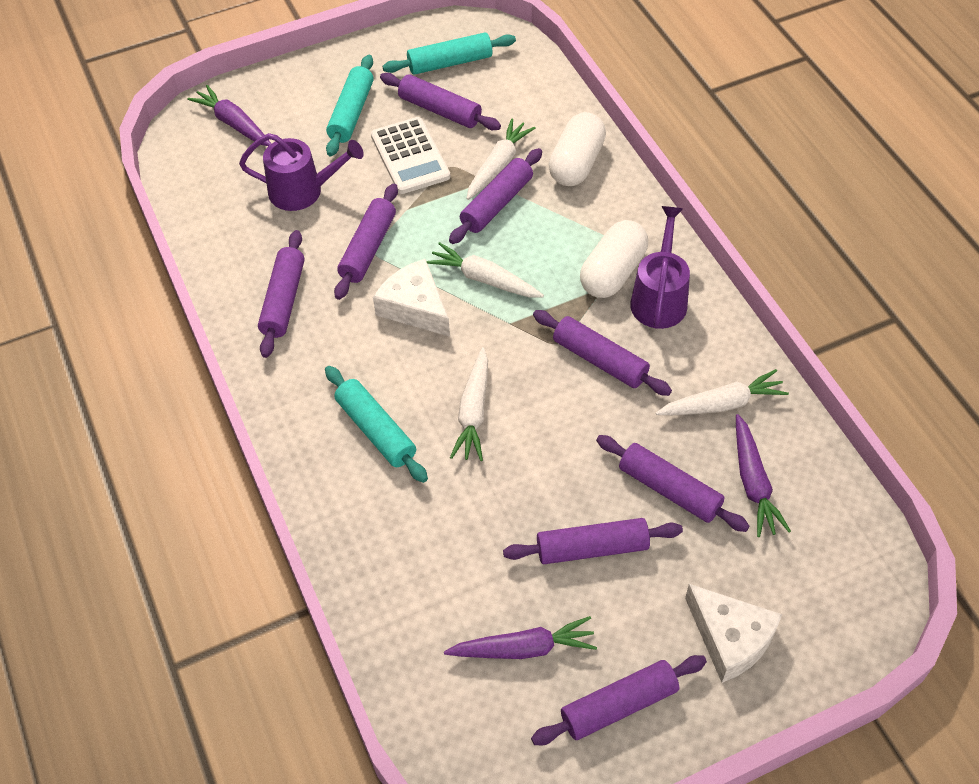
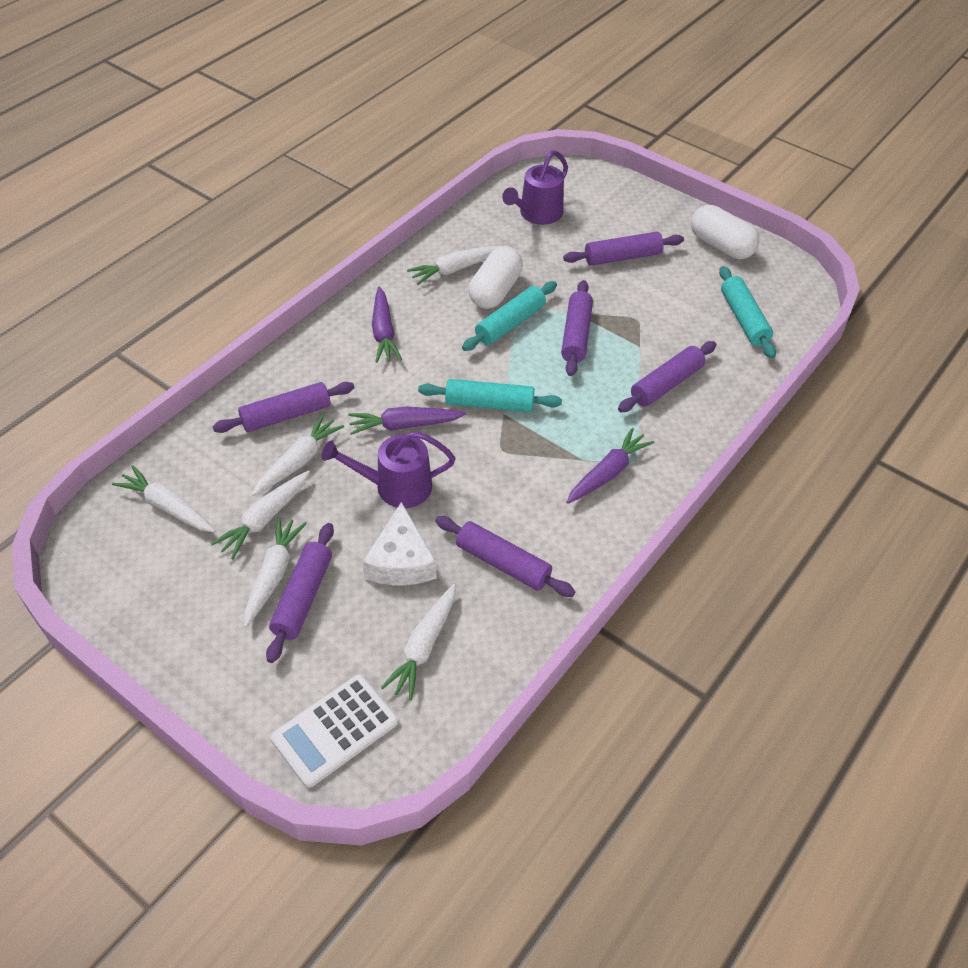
purple rolling pin: 8 -> 6
white carrot: 4 -> 6
white cheese: 2 -> 1

